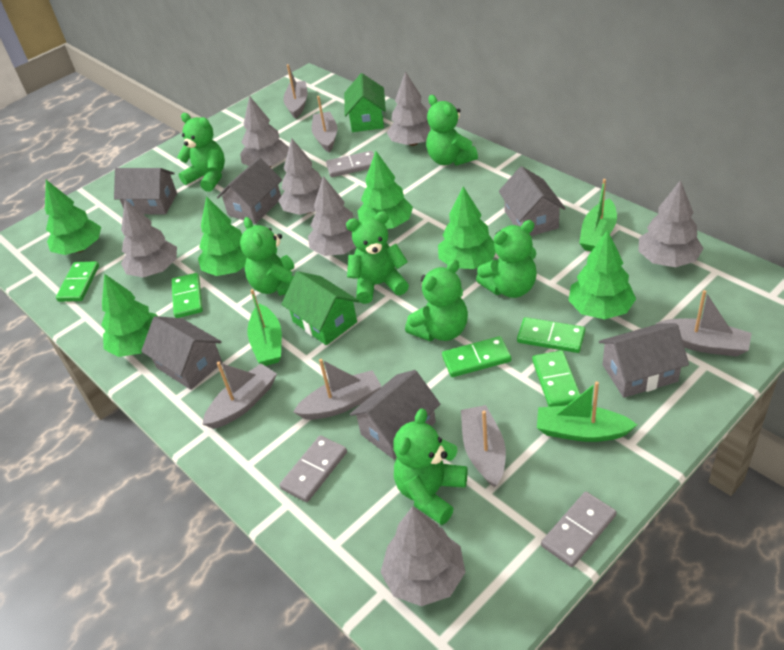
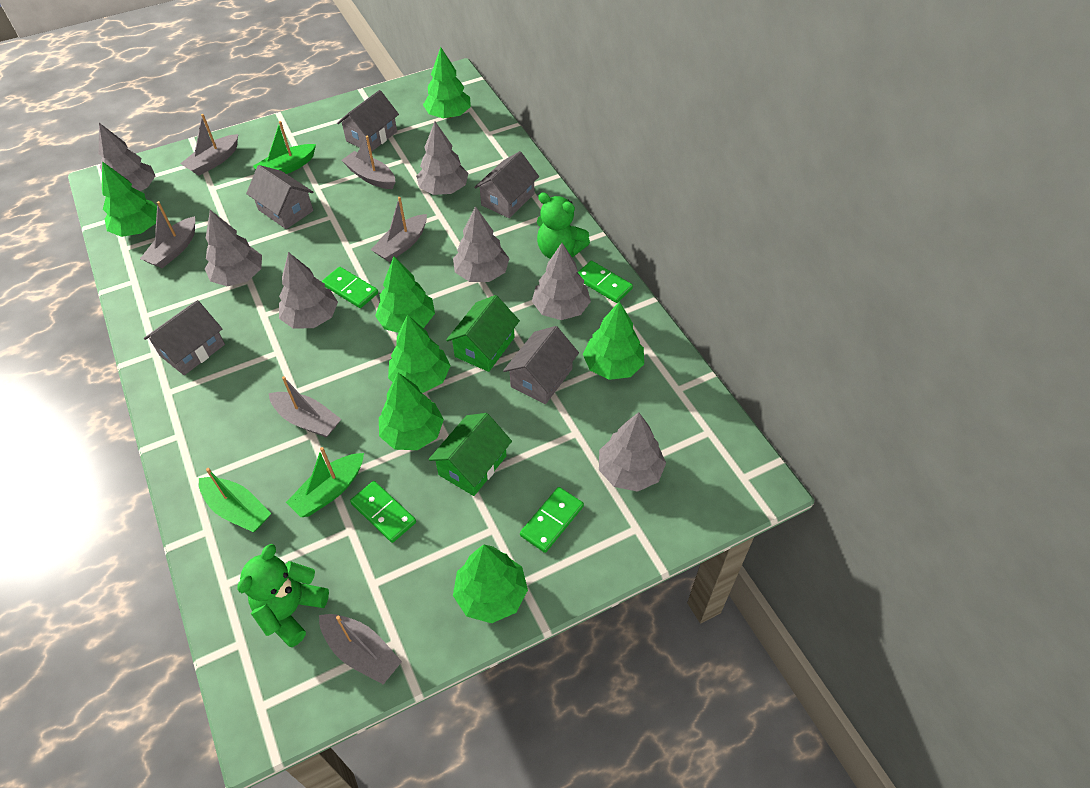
green domino: 5 -> 4
green teddy bear: 7 -> 2
green tree: 6 -> 7
grey domino: 3 -> 0
grey house: 6 -> 5

